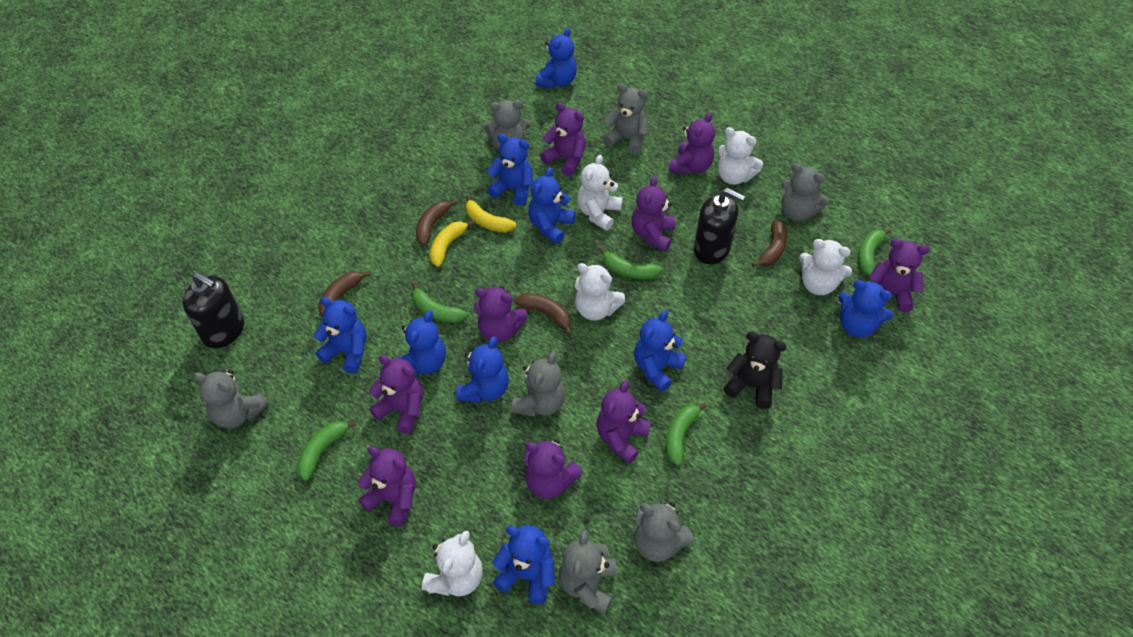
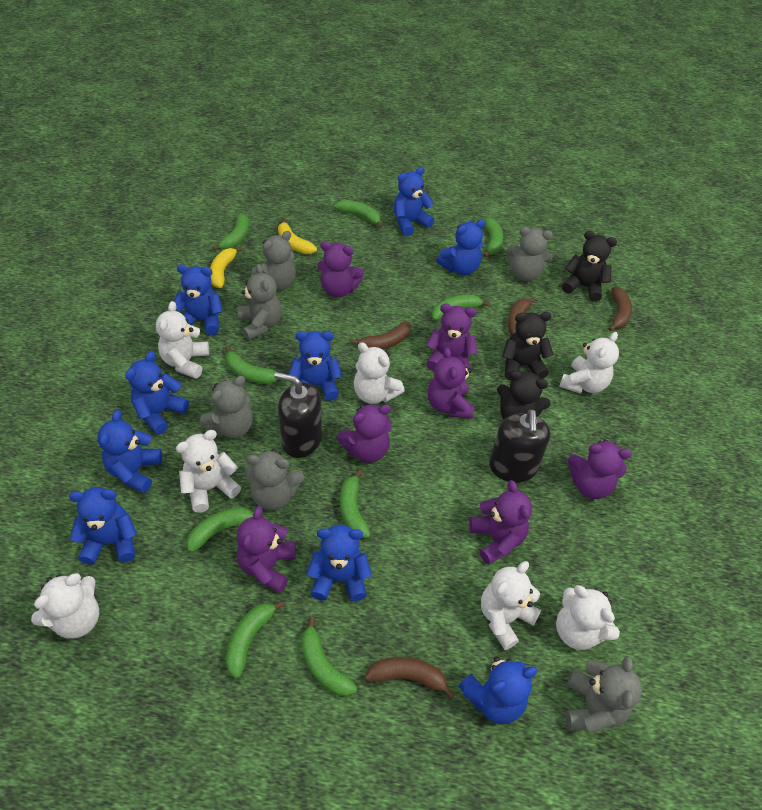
black teddy bear: 1 -> 3
green banana: 5 -> 9
grey teddy bear: 7 -> 6
purple teddy bear: 9 -> 7
white teddy bear: 5 -> 7

